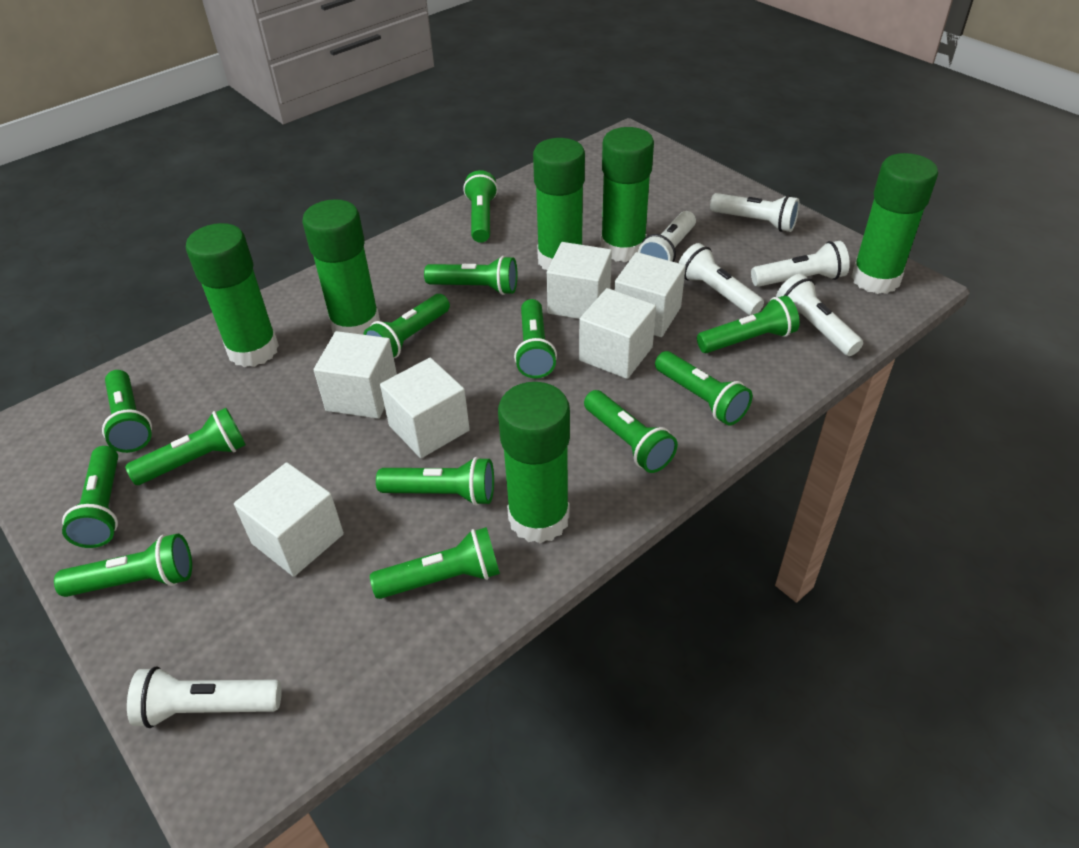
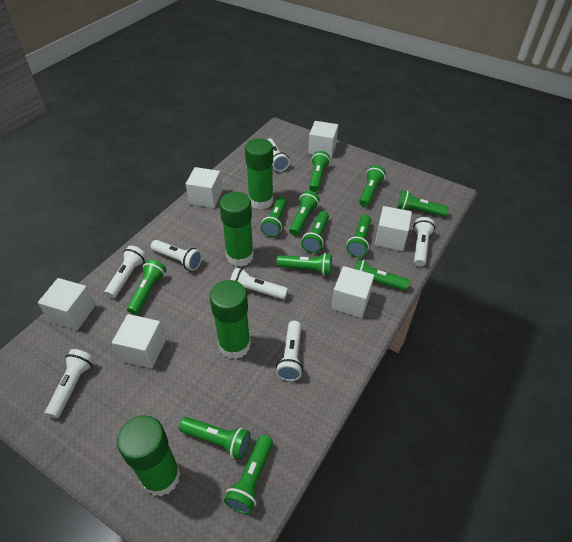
green flashlight: 13 -> 12
green glue stick: 6 -> 4
white flashlight: 6 -> 7

